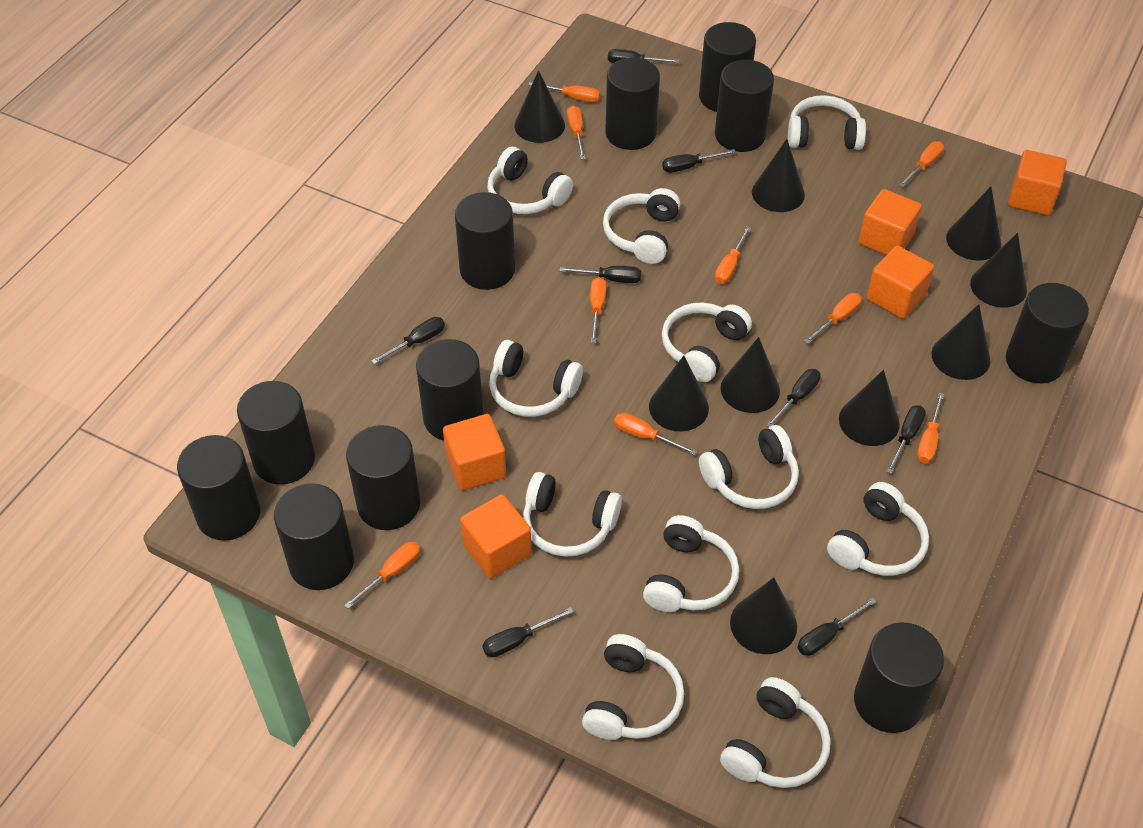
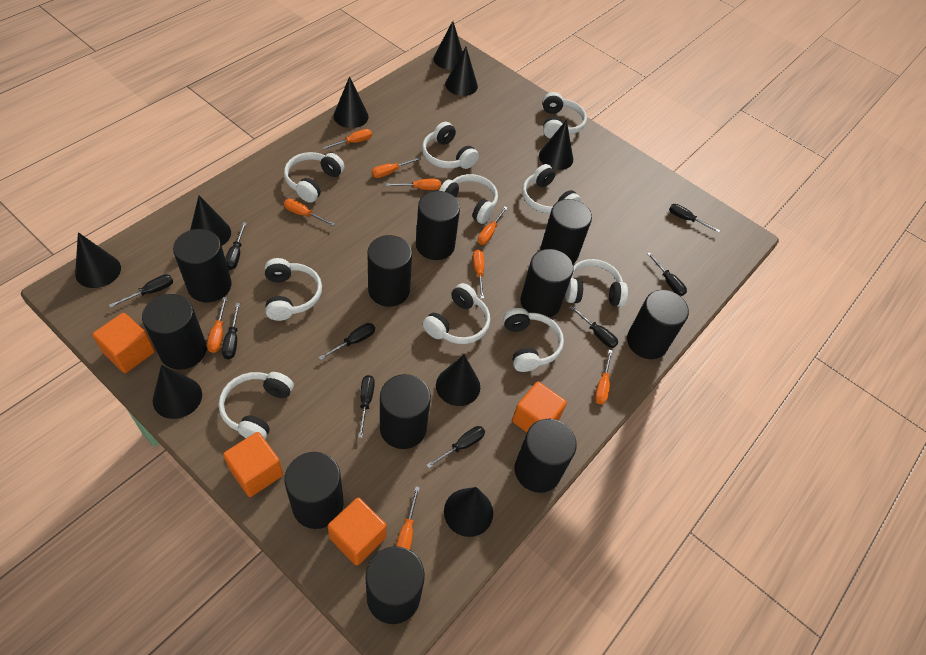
black screwdriver: 8 -> 9
orange cube: 5 -> 4
white headphones: 11 -> 10

